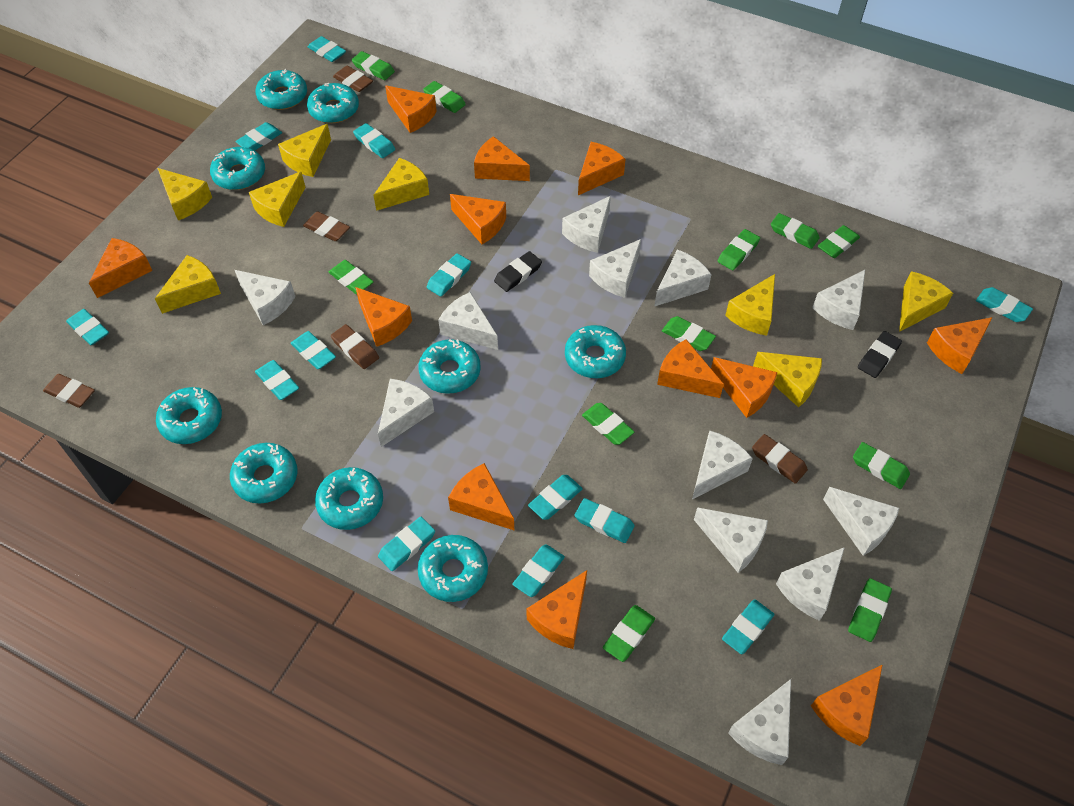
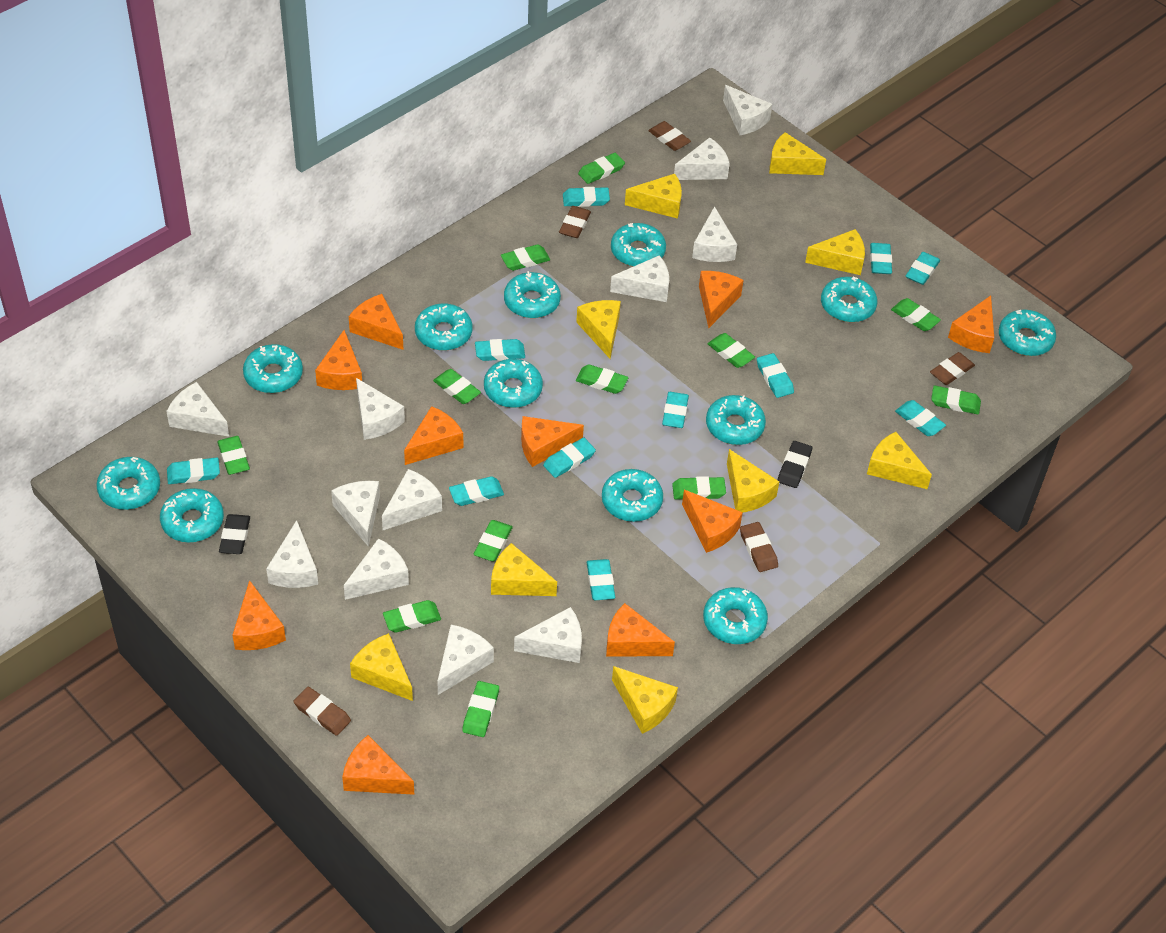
green eraser: 11 -> 12
orange cheese: 12 -> 10
turquoise donut: 9 -> 12
turquoise eraser: 13 -> 11
yellow cheese: 8 -> 9

